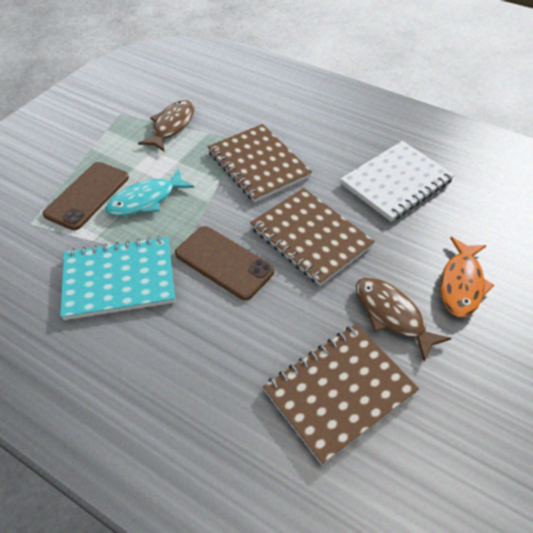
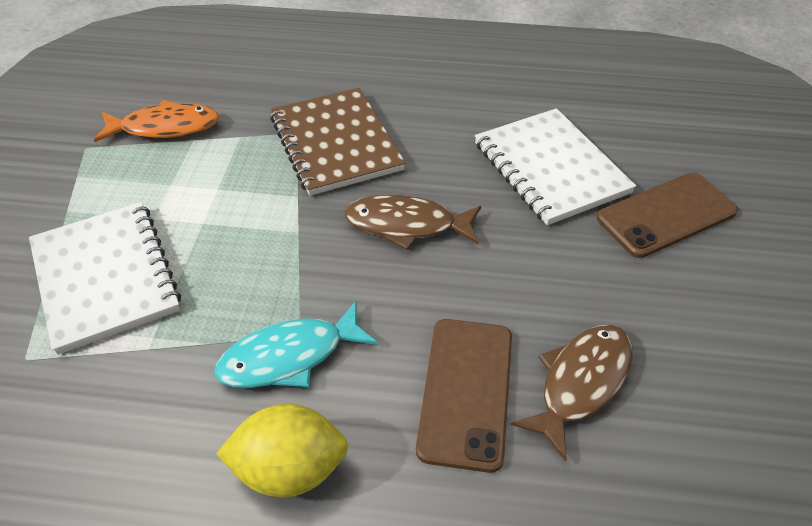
brown notebook: 3 -> 1
turquoise notebook: 1 -> 0
white notebook: 1 -> 2
yellow lemon: 0 -> 1

